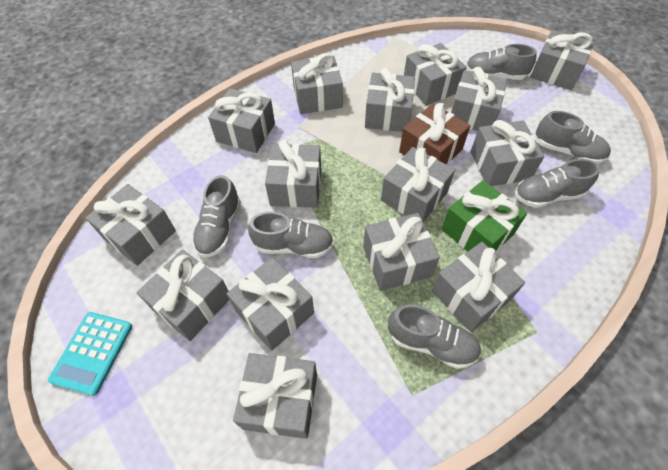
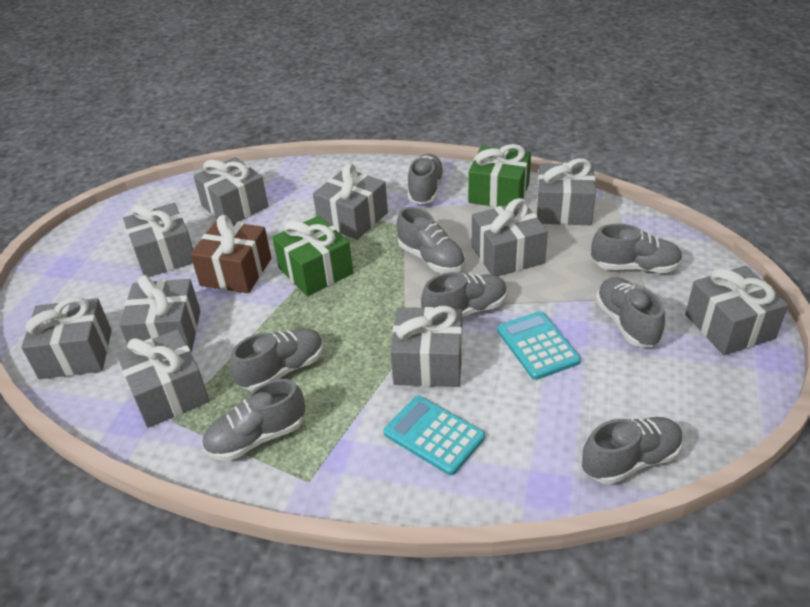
green gift: 1 -> 2
grey gift: 15 -> 10
grey shoe: 6 -> 8
turquoise calculator: 1 -> 2

